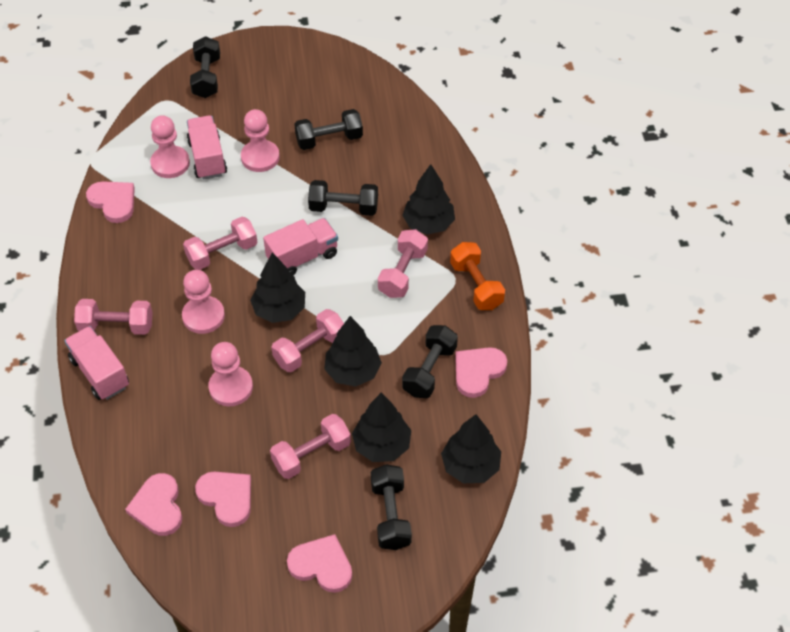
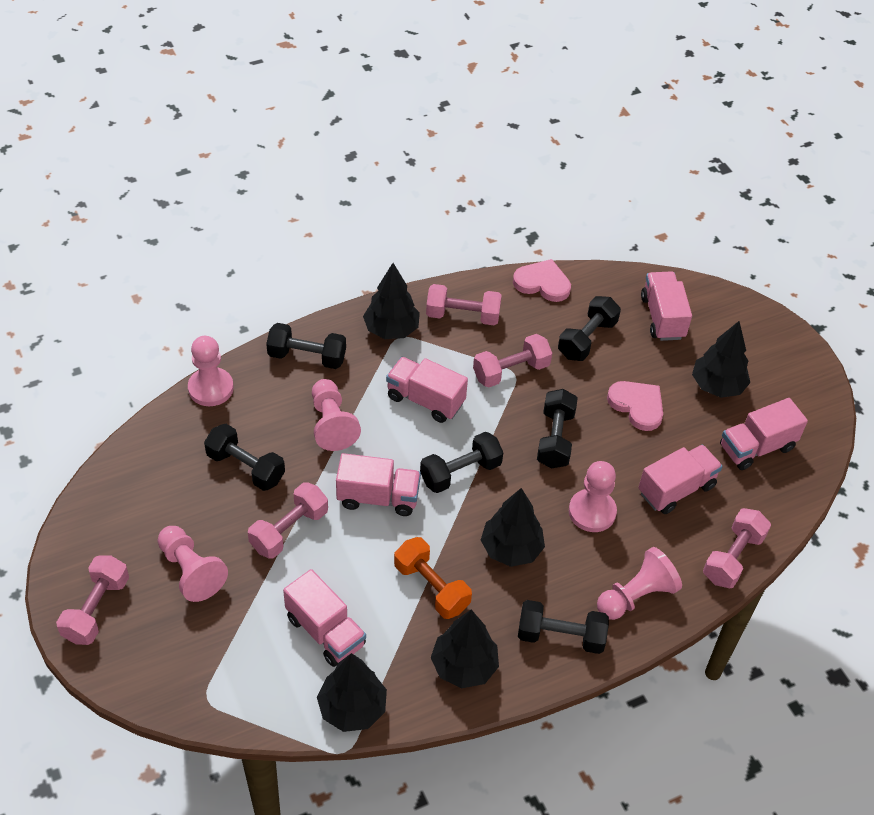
black dumbbell: 5 -> 6
pink heart: 5 -> 2
pink pawn: 4 -> 5
pink truck: 3 -> 6

